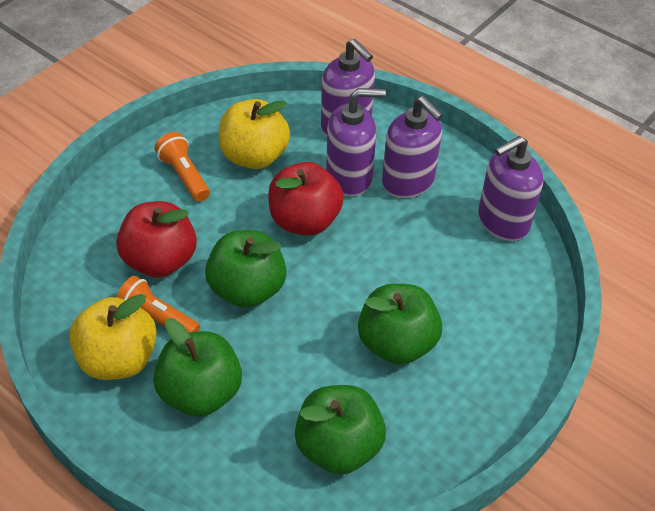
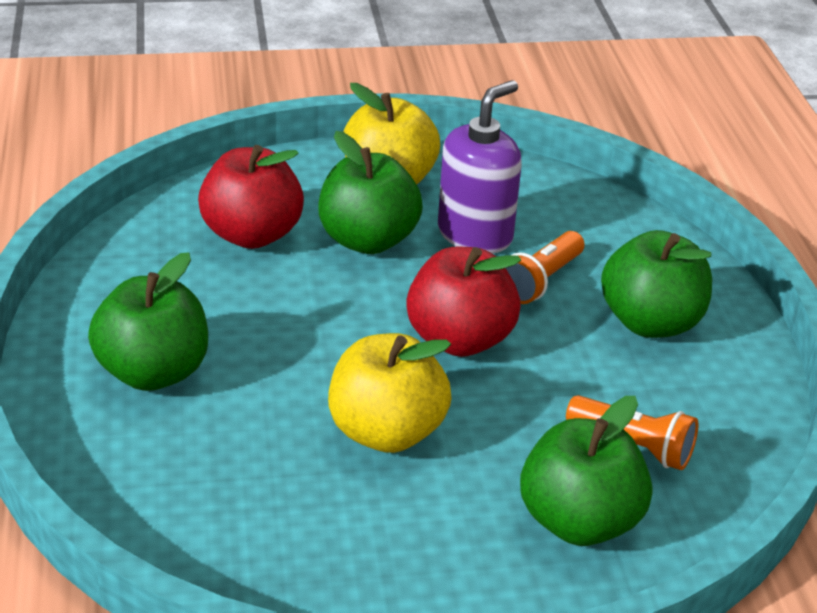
purple soap dispenser: 4 -> 1

